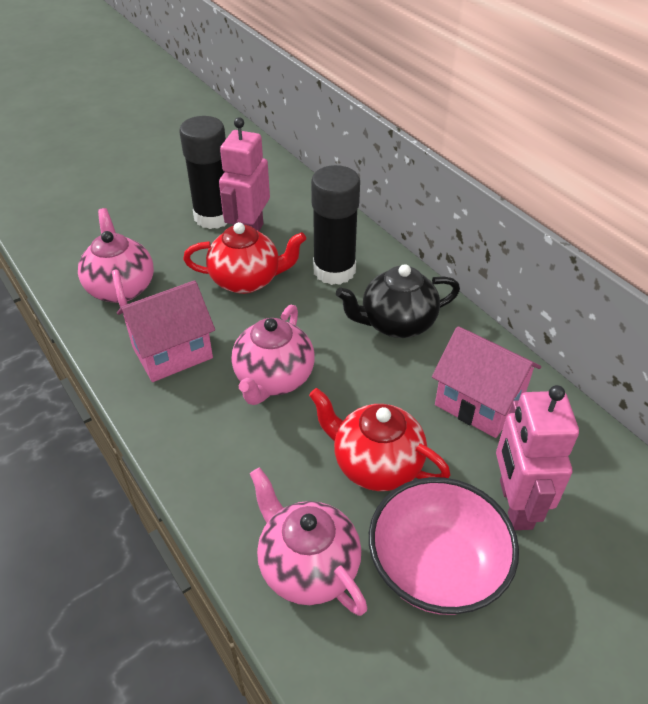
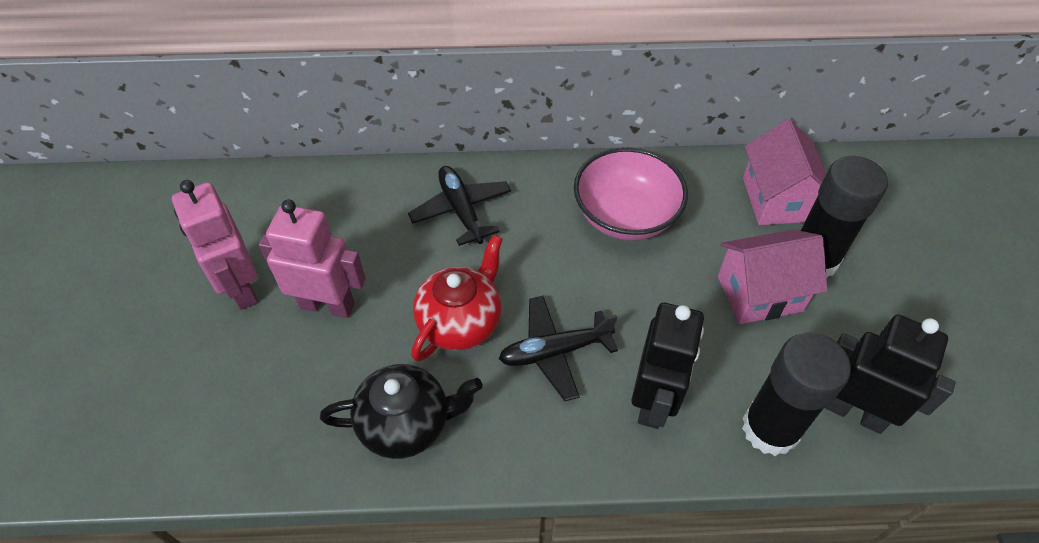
black plane: 0 -> 2
black robot: 0 -> 2
pink teapot: 3 -> 0
red teapot: 2 -> 1

